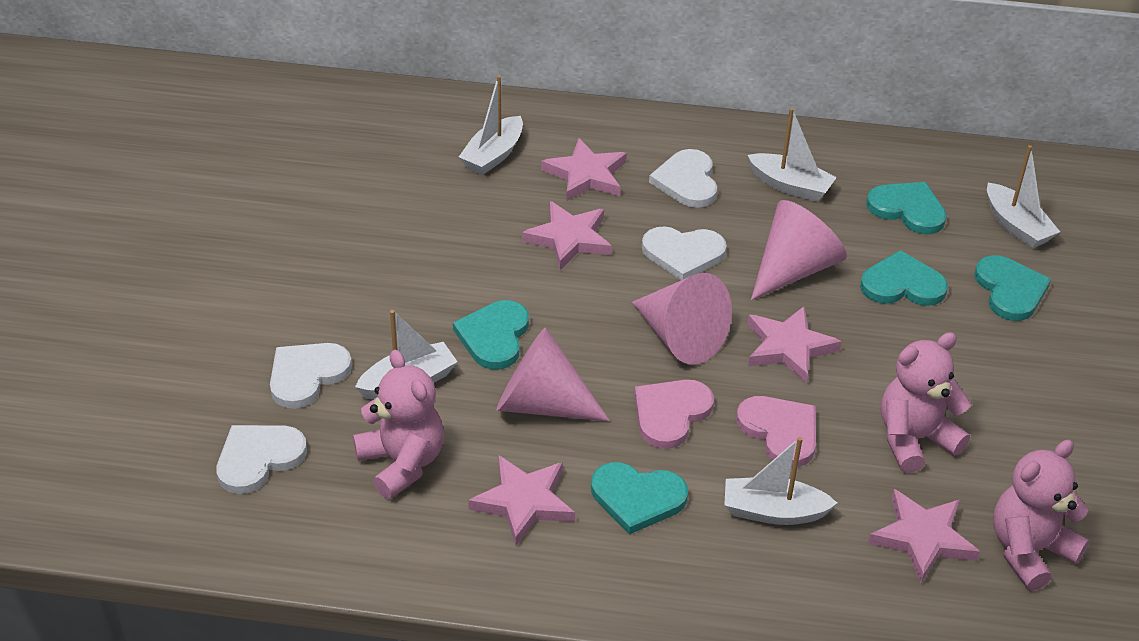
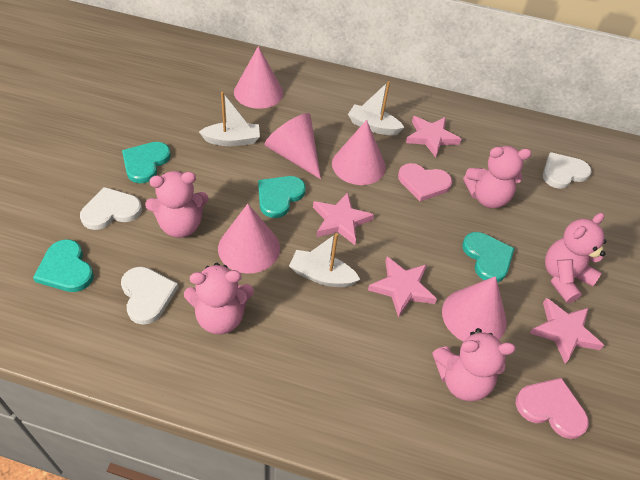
pink cone: 3 -> 5
pink star: 5 -> 4
pink teddy bear: 3 -> 5
turquoise heart: 5 -> 4
white boat: 5 -> 3
white heart: 4 -> 3

